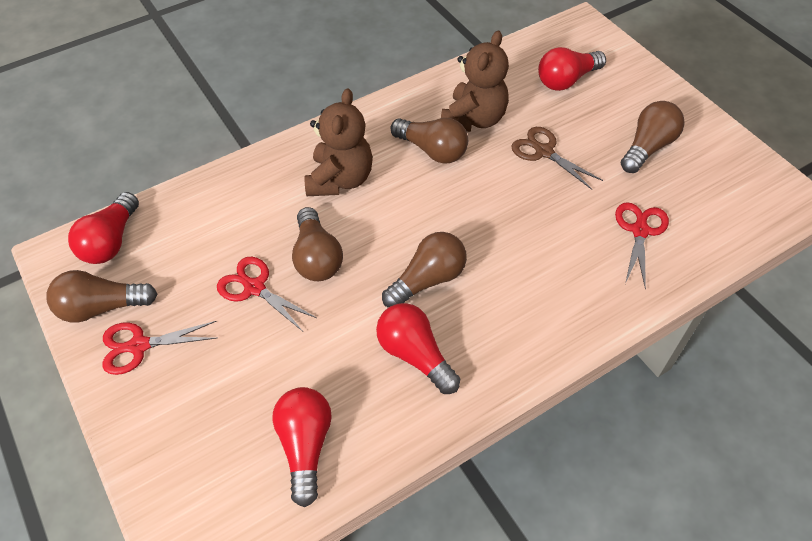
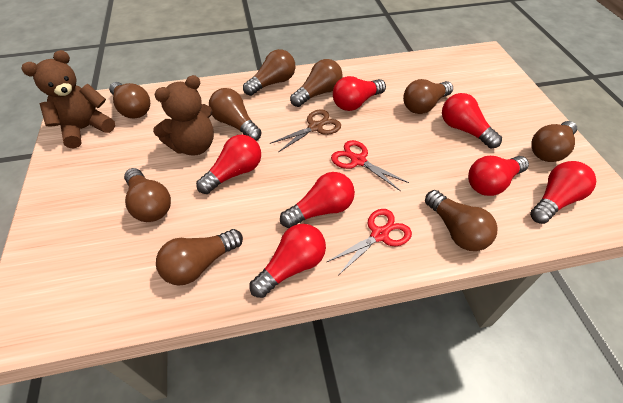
brown light bulb: 5 -> 9
red light bulb: 4 -> 7
red scissors: 3 -> 2

